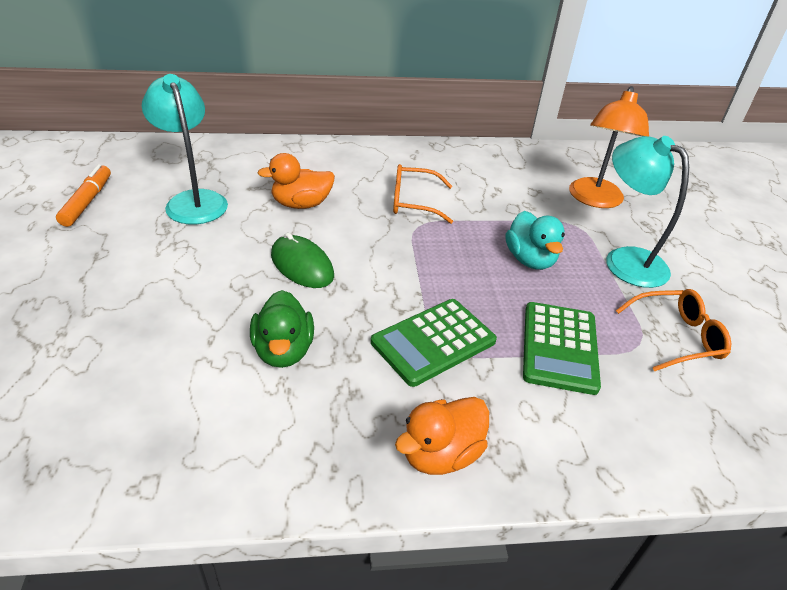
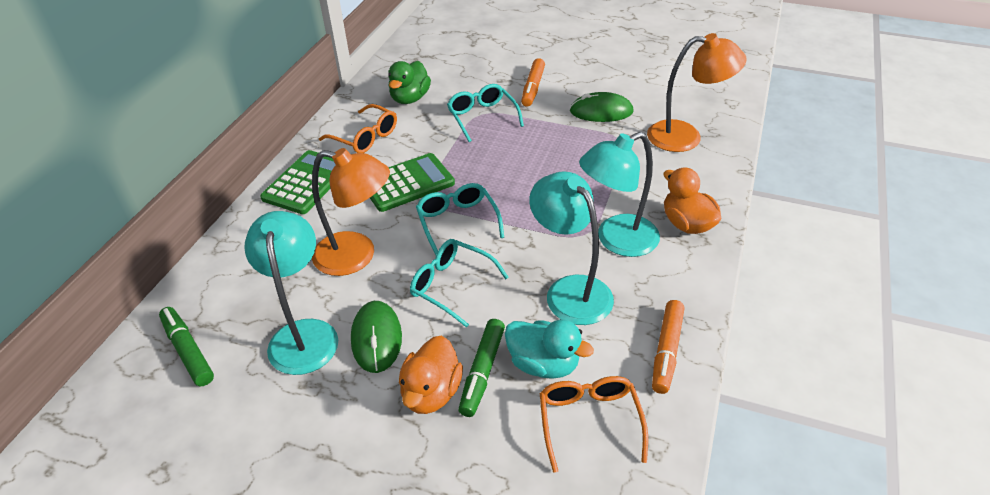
green marker: 0 -> 2
green mouse: 1 -> 2
orange lamp: 1 -> 2
orange marker: 1 -> 2
turquoise glasses: 0 -> 3
turquoise lamp: 2 -> 3

